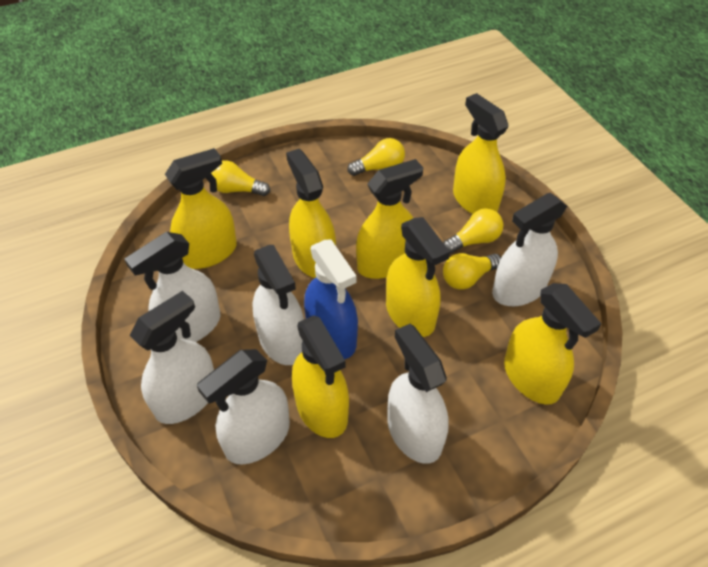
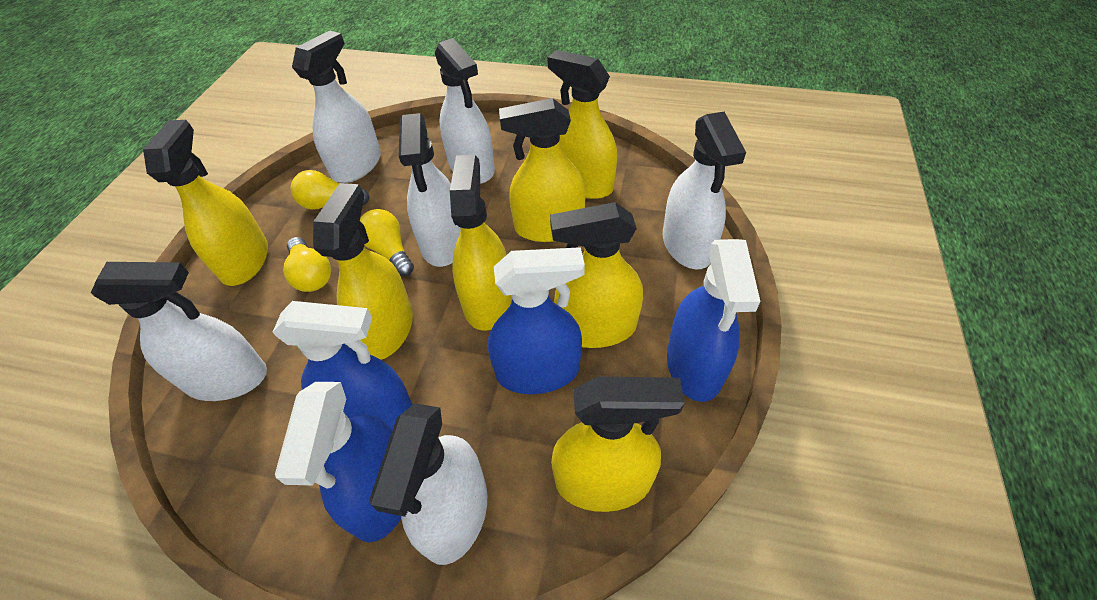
blue spray bottle: 1 -> 4
yellow light bulb: 4 -> 3

